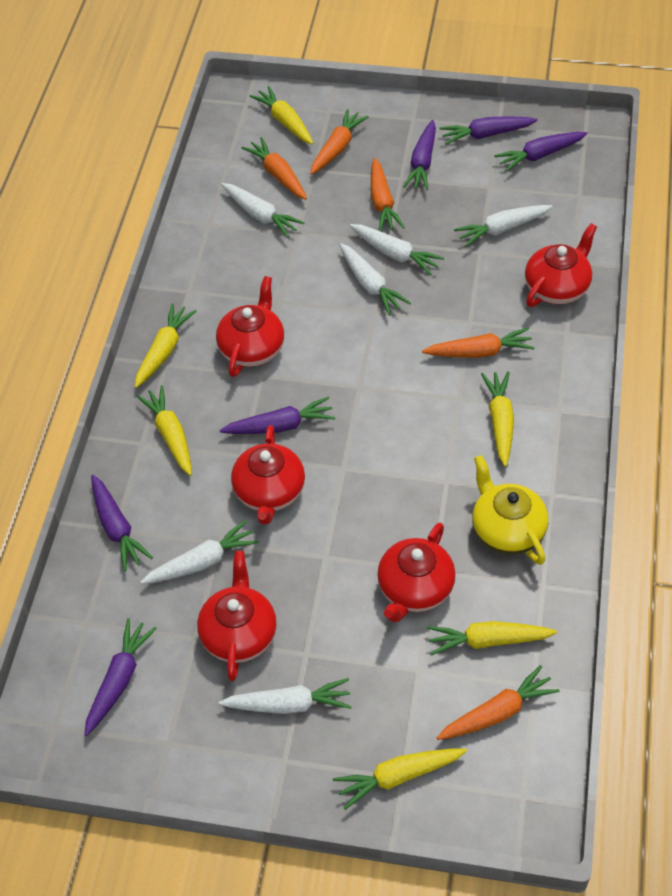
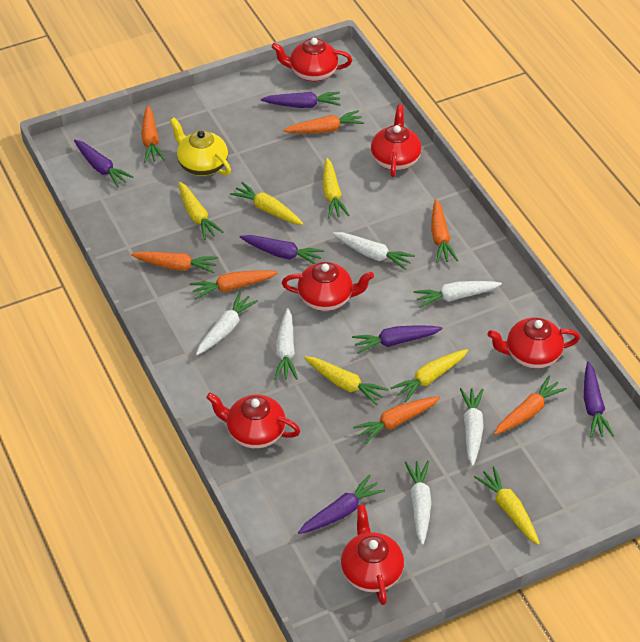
orange carrot: 5 -> 7
red teapot: 5 -> 6

